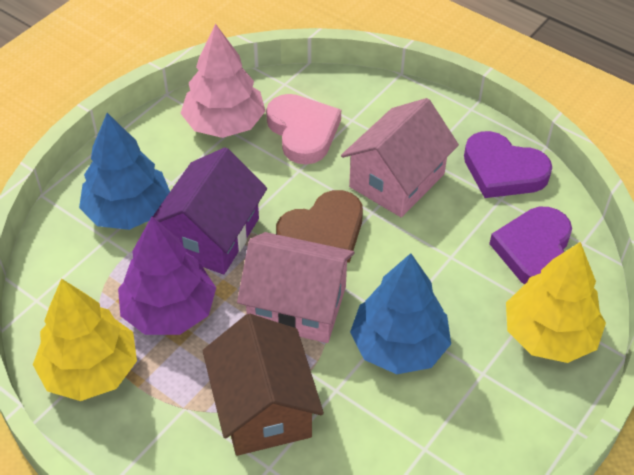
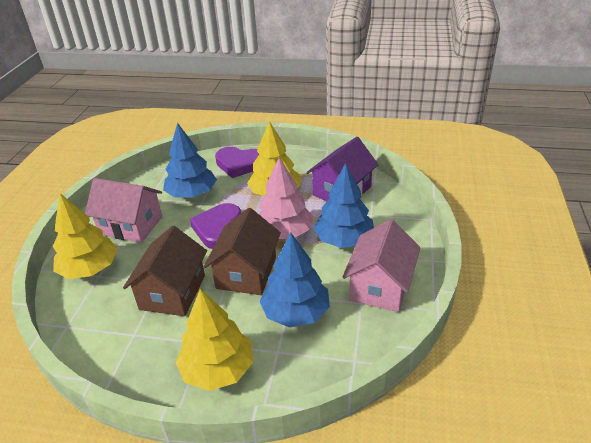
blue tree: 2 -> 3
brown heart: 1 -> 0
brown house: 1 -> 2
pink heart: 1 -> 0
purple tree: 1 -> 0
yellow tree: 2 -> 3

